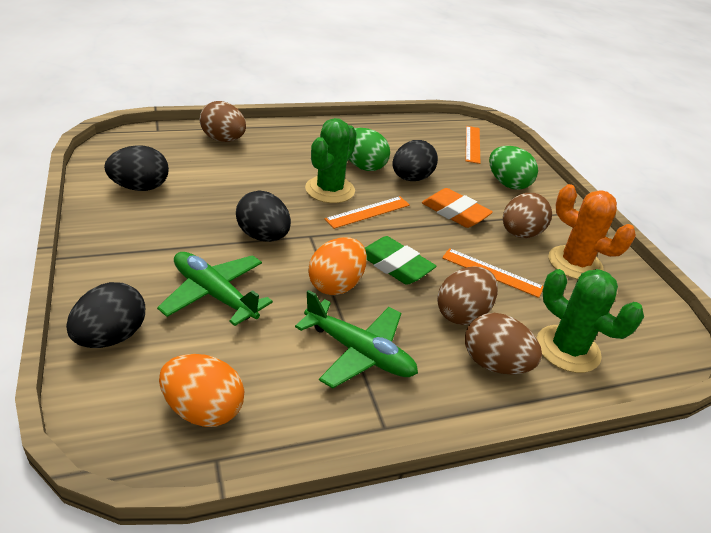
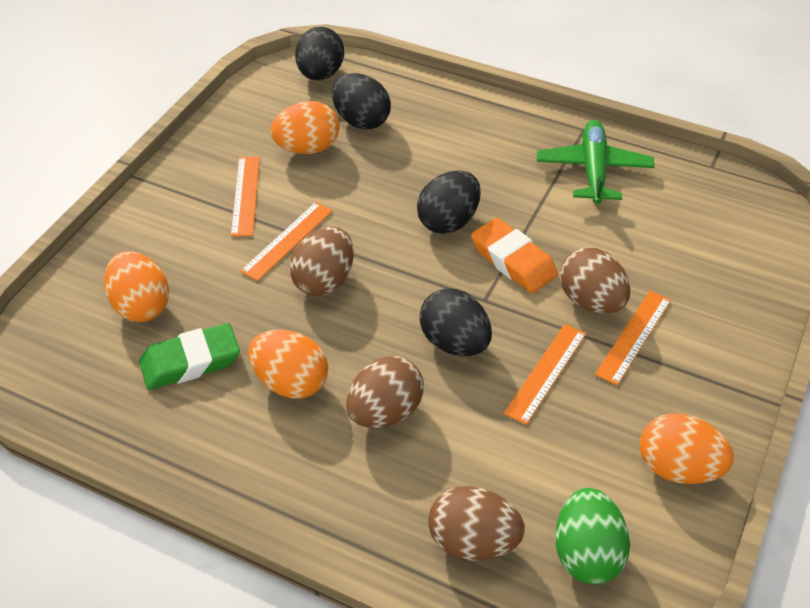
green cactus: 2 -> 0
green egg: 2 -> 1
green plane: 2 -> 1
orange cactus: 1 -> 0
orange egg: 2 -> 4
orange ruler: 3 -> 4

